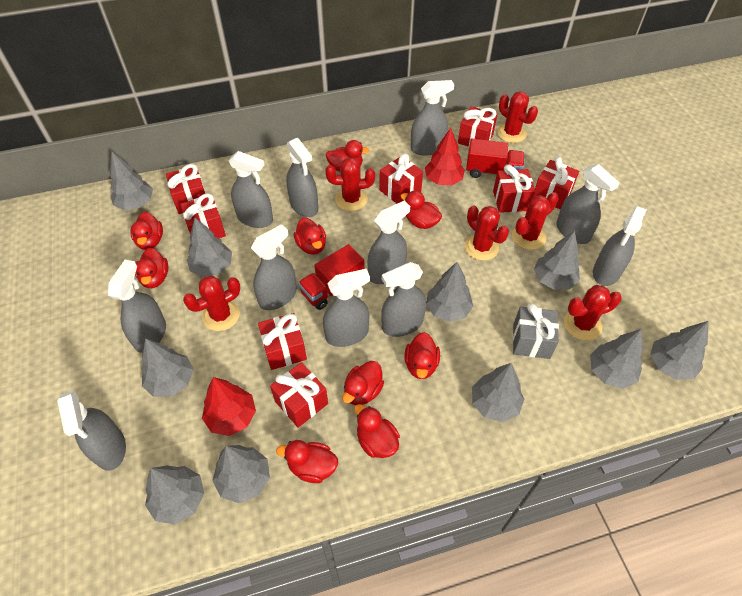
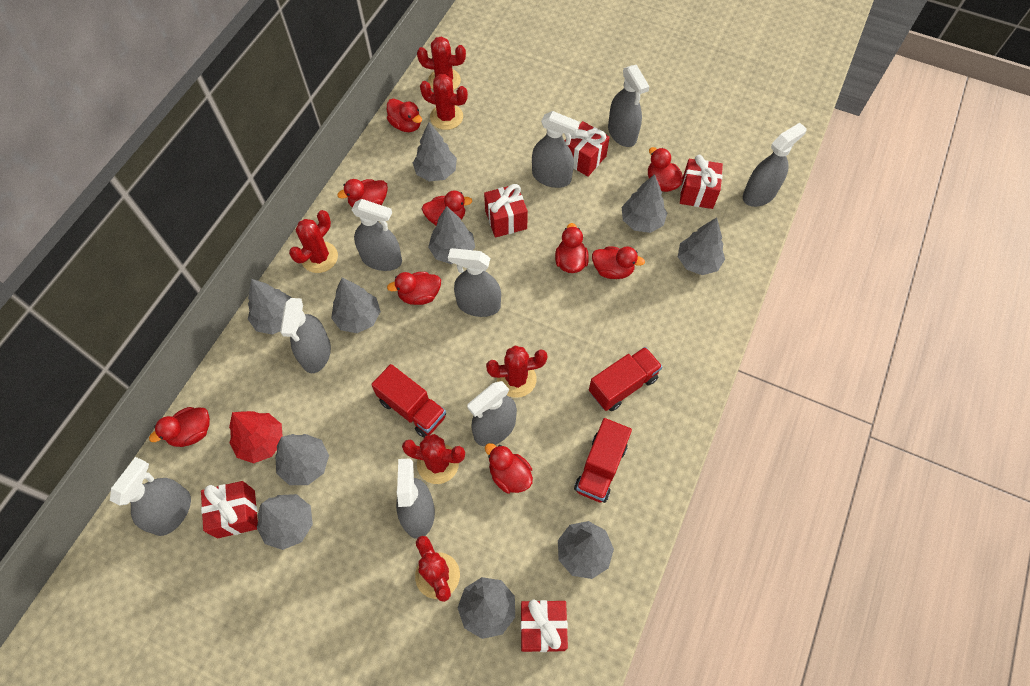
grey gift: 1 -> 0
grey spray bottle: 11 -> 9
red gift: 8 -> 5
red tree: 2 -> 1
red truck: 2 -> 3

